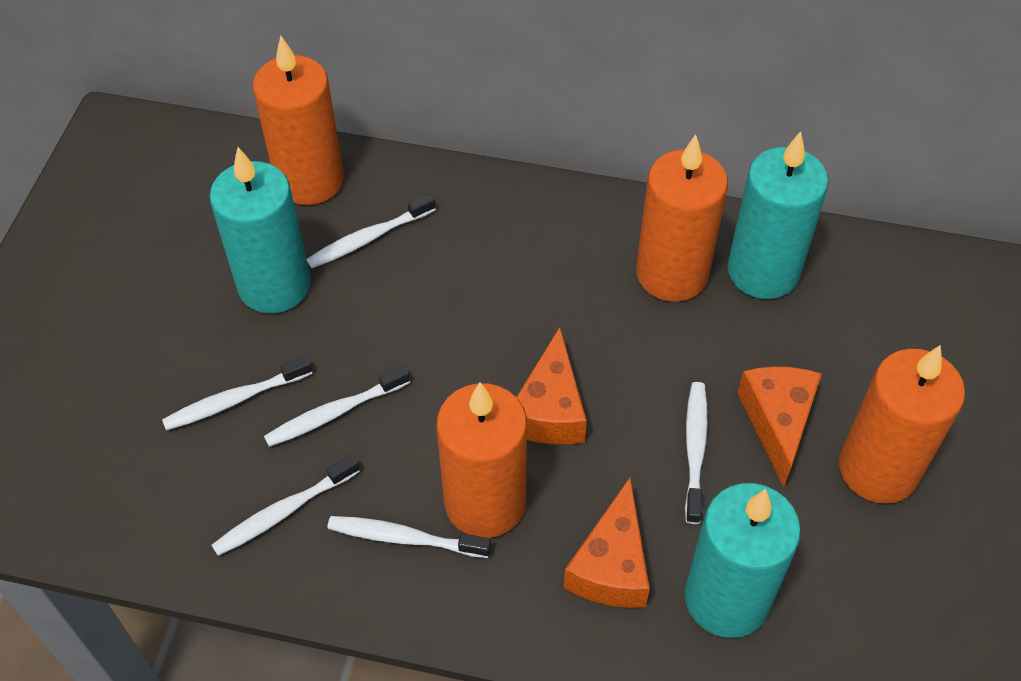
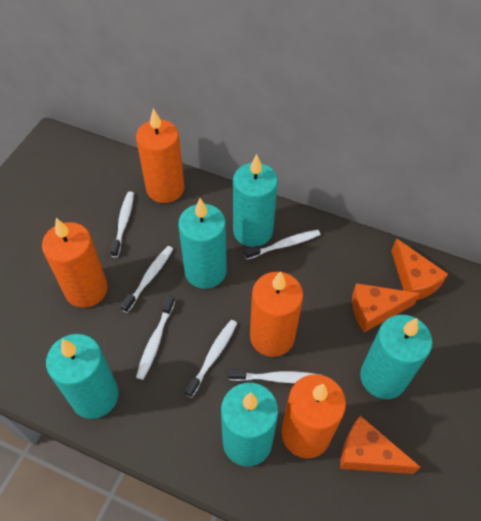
turquoise candle: 3 -> 5

